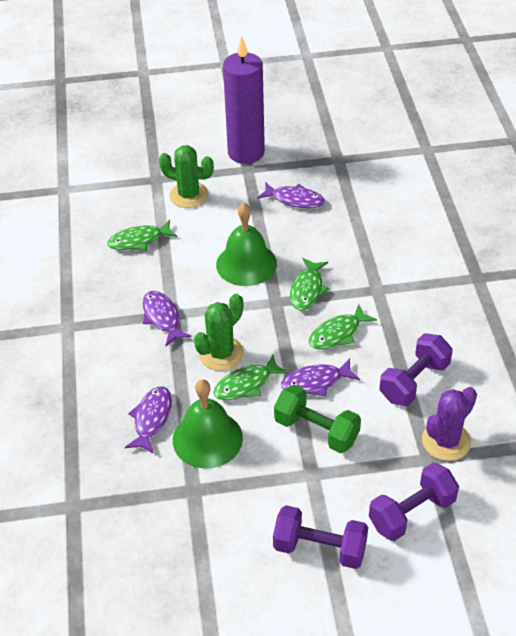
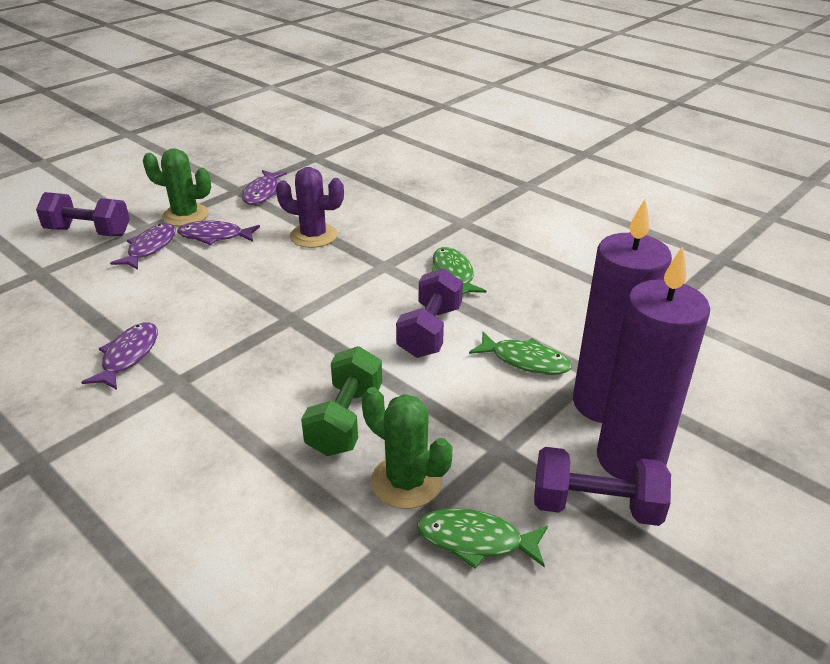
green bell: 2 -> 0
green fish: 4 -> 3
purple candle: 1 -> 2

